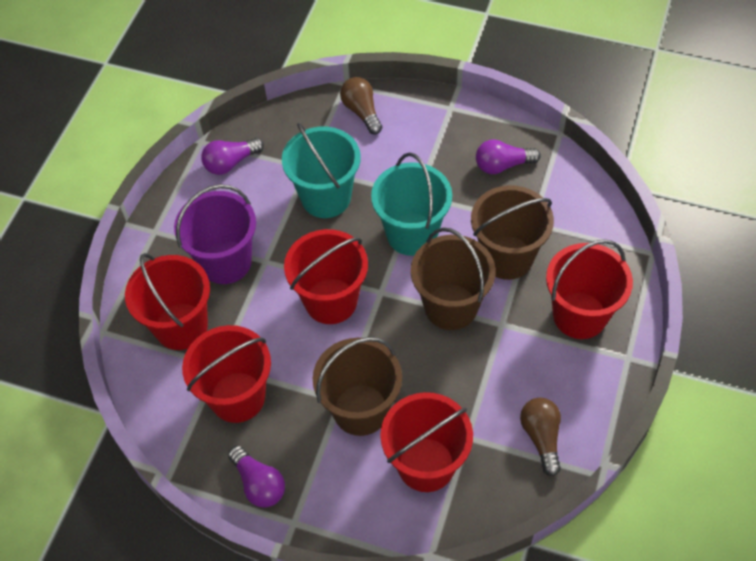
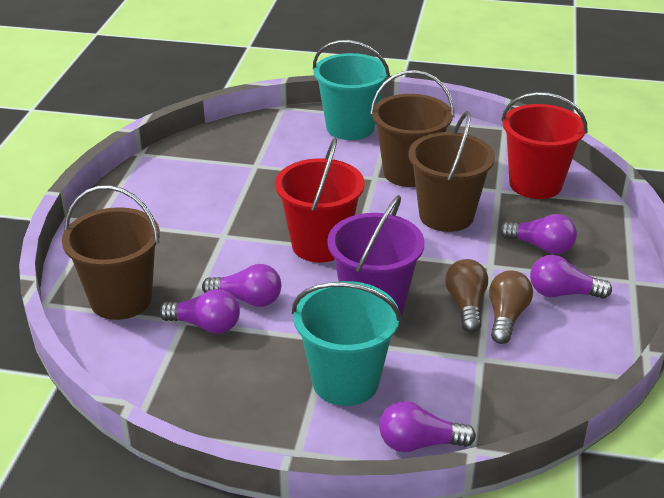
purple light bulb: 3 -> 5
red bucket: 5 -> 2

